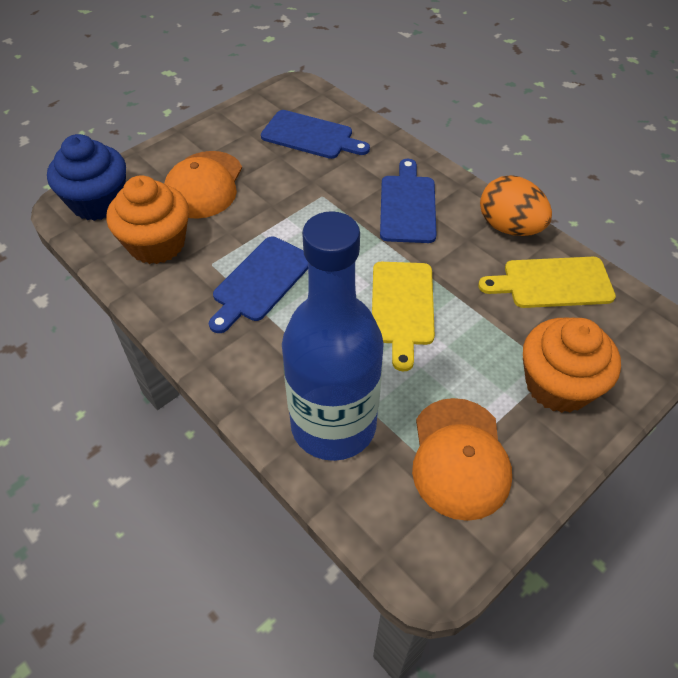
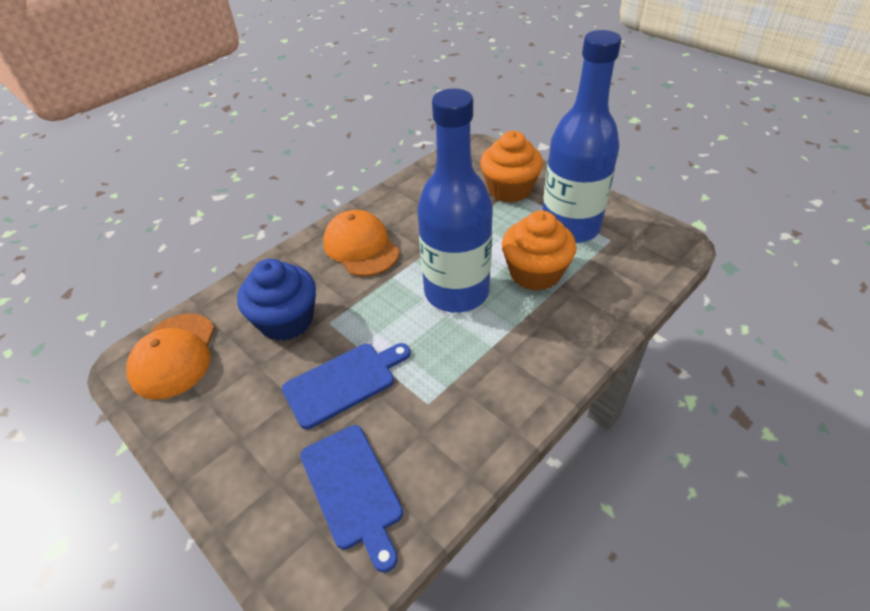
blue bottle: 1 -> 2
blue cutting board: 3 -> 2
orange egg: 1 -> 0
yellow cutting board: 2 -> 0

